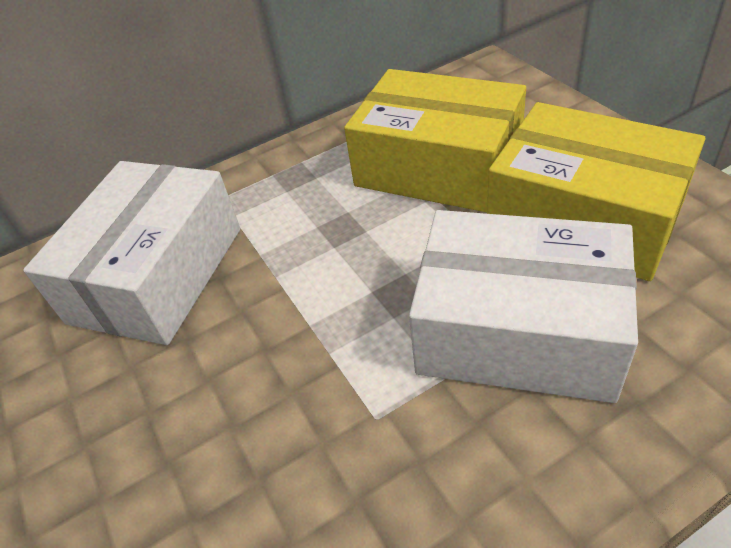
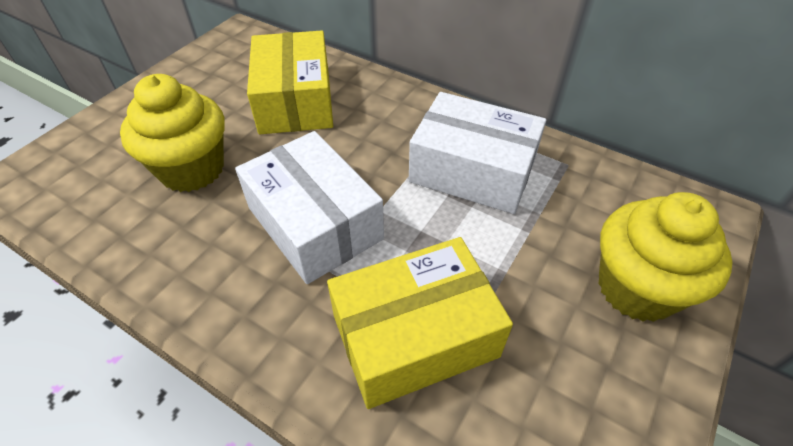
yellow cupcake: 0 -> 2

